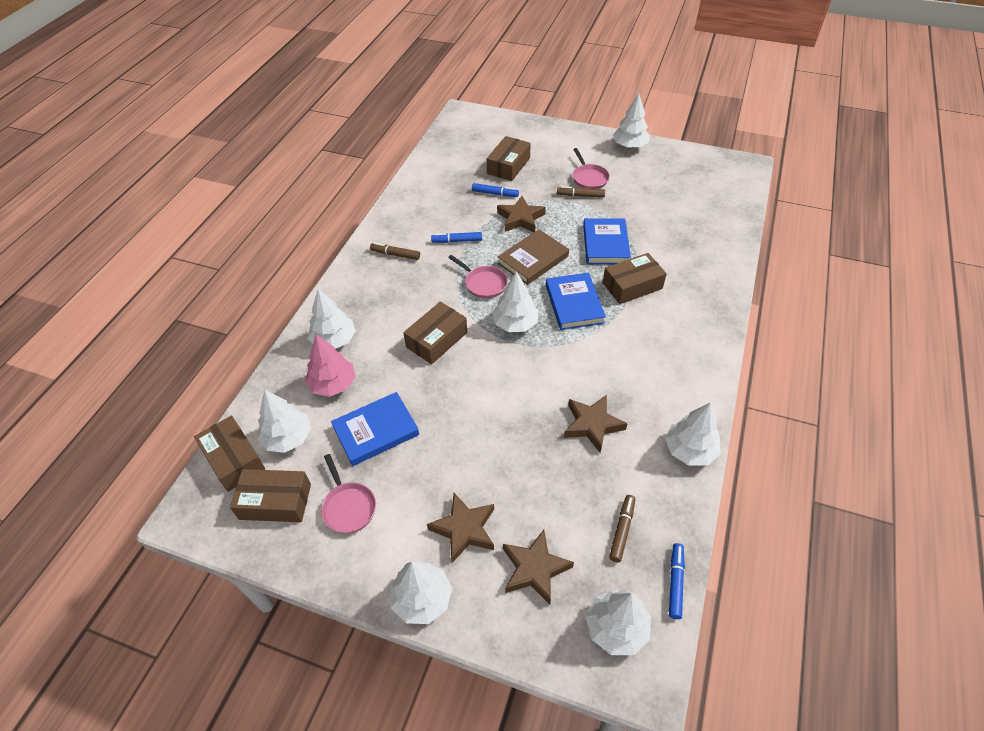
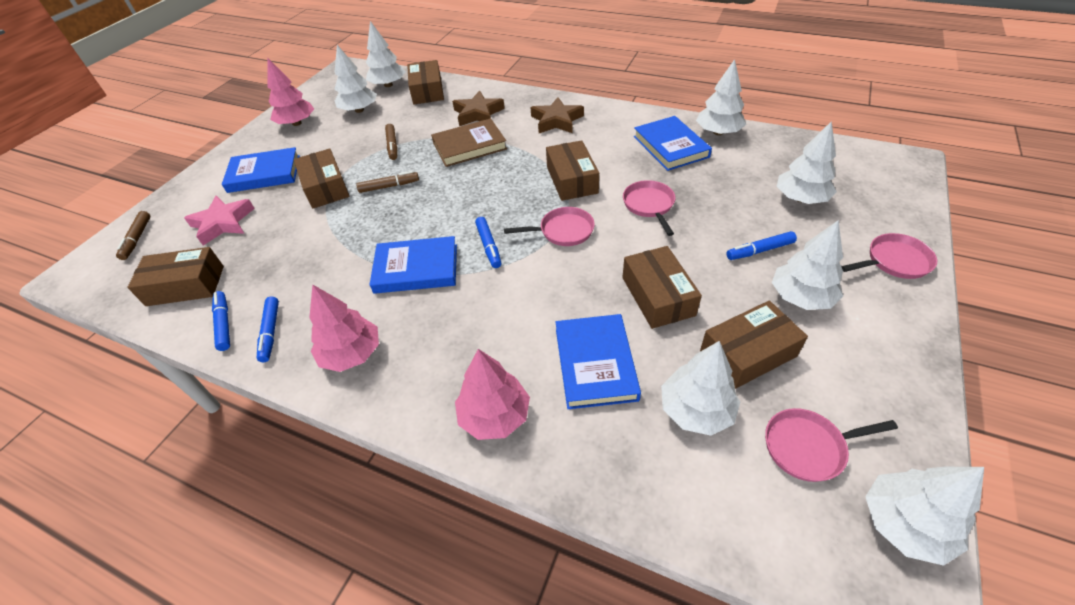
blue book: 3 -> 4
blue marker: 3 -> 4
brown box: 5 -> 6
brown star: 4 -> 2
pink pan: 3 -> 4
pink star: 0 -> 1
pink tree: 1 -> 3

